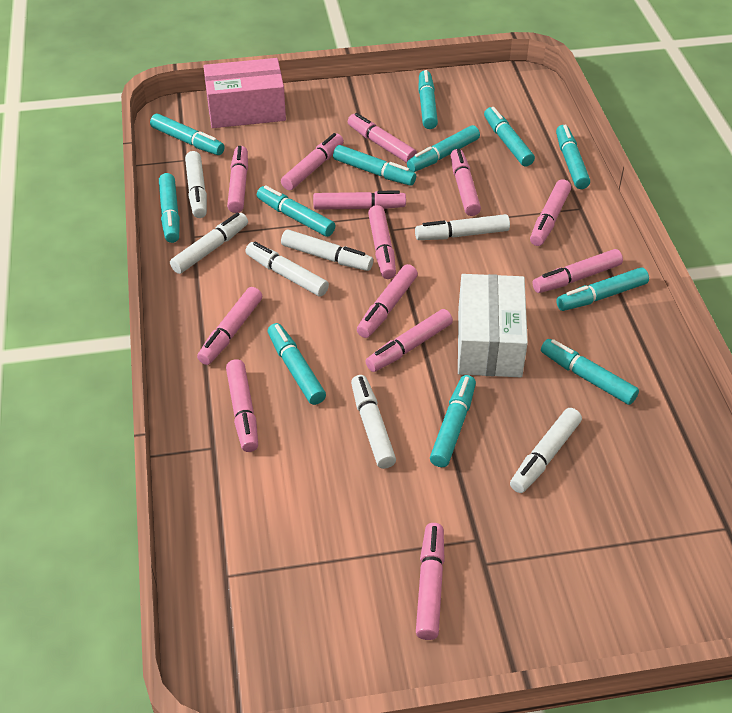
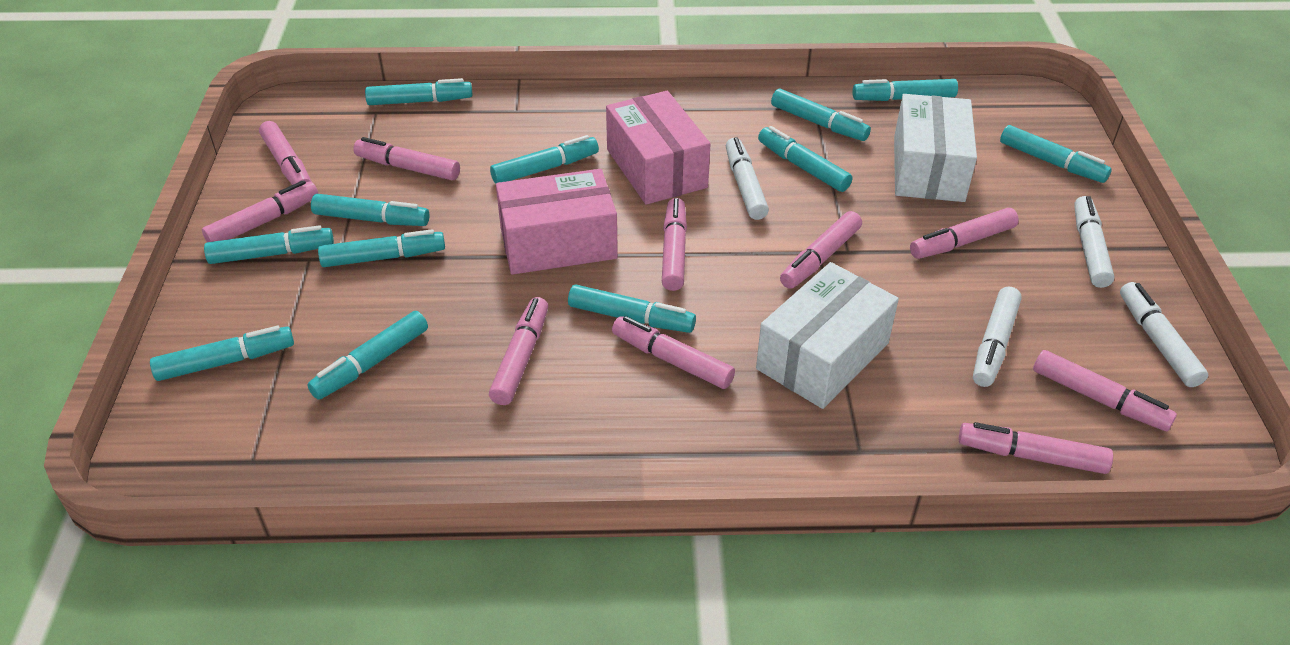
pink box: 1 -> 2
pink marker: 13 -> 10
white box: 1 -> 2
white marker: 7 -> 4

